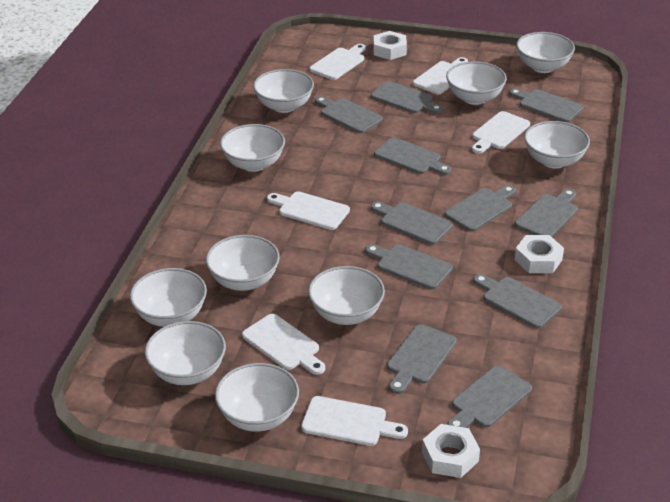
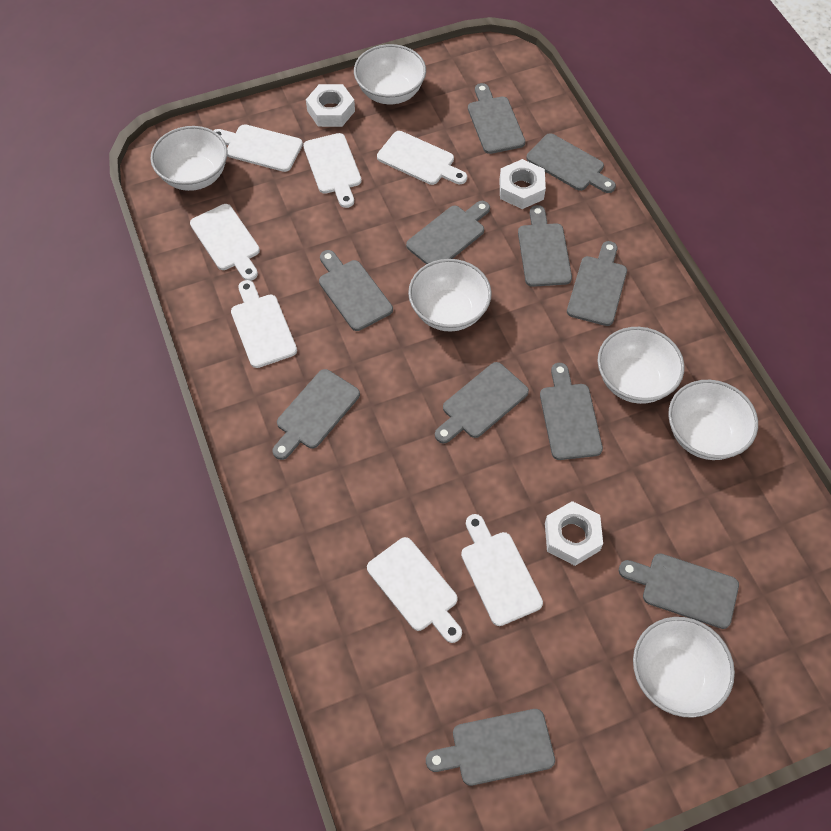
white bowl: 10 -> 6
white cutting board: 6 -> 7

